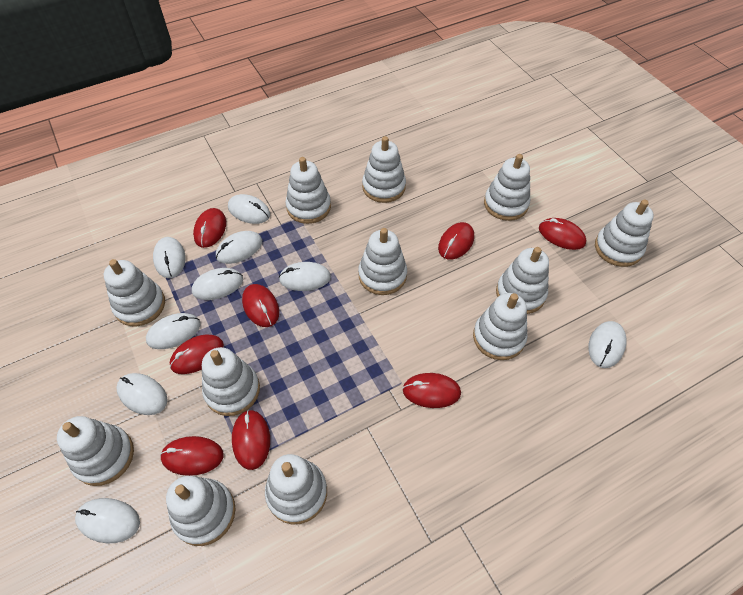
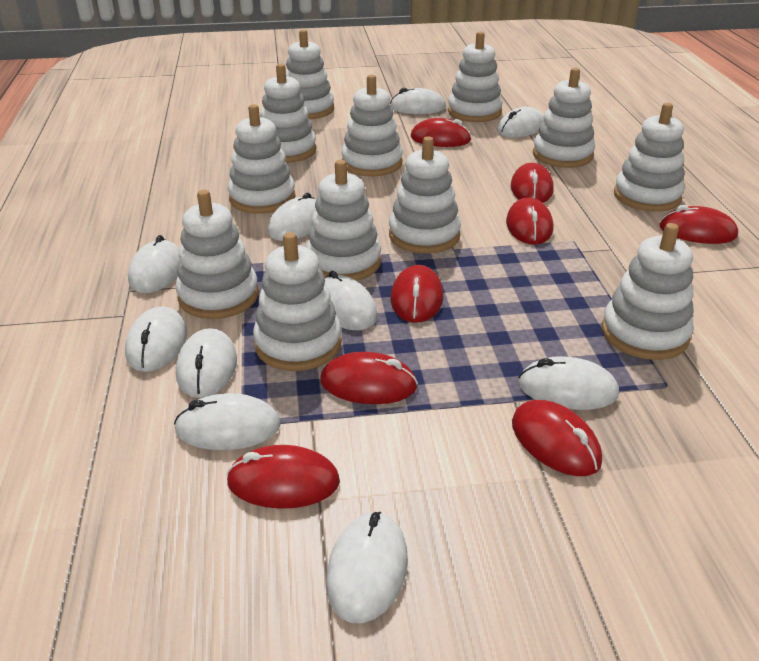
white mouse: 9 -> 10

